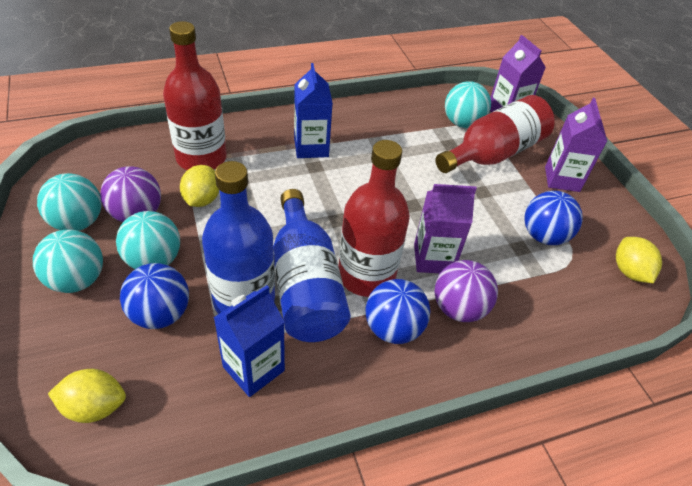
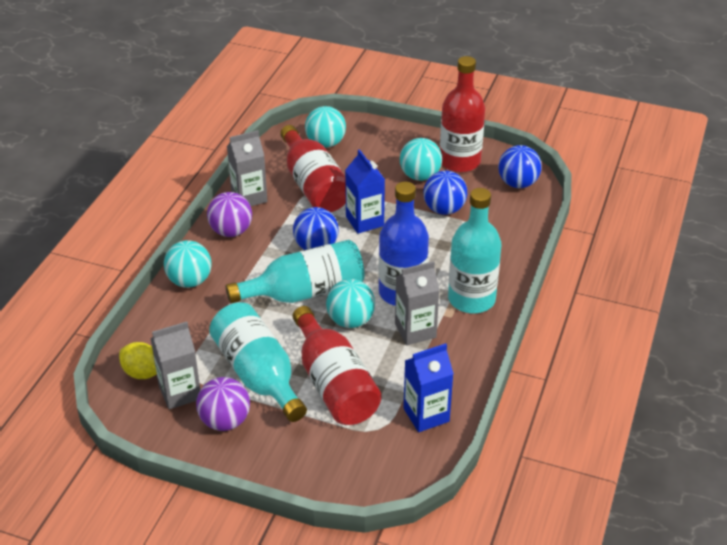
blue bottle: 2 -> 1
grey carton: 0 -> 3
purple carton: 3 -> 0
turquoise bottle: 0 -> 3
yellow lemon: 3 -> 1

